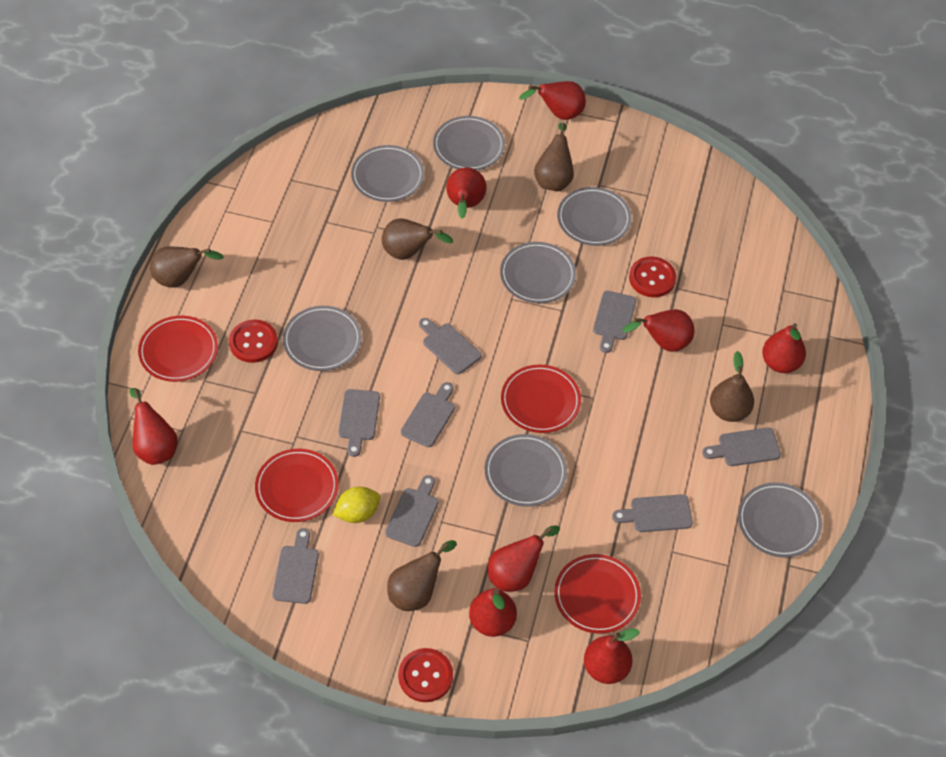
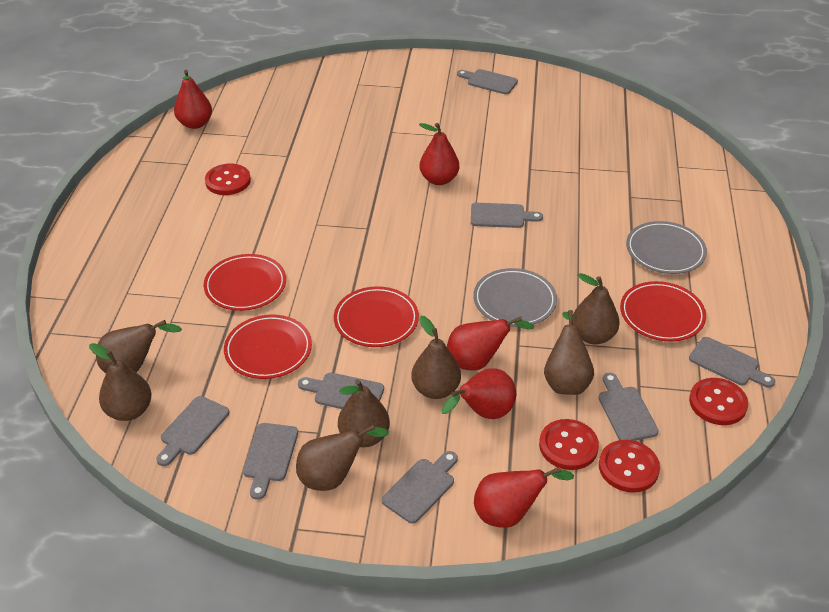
brown pear: 5 -> 7
grey plate: 7 -> 2
red button: 3 -> 4
red pear: 8 -> 5
yellow lemon: 1 -> 0

